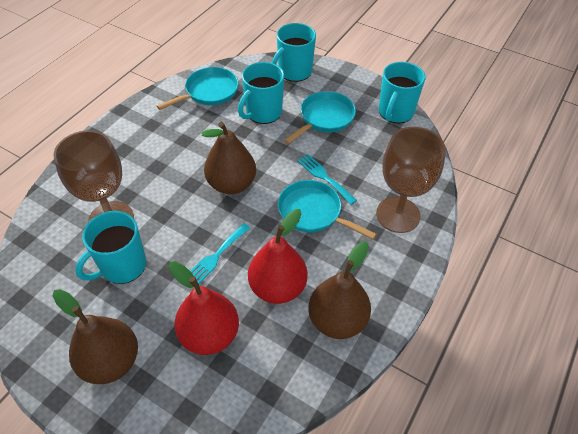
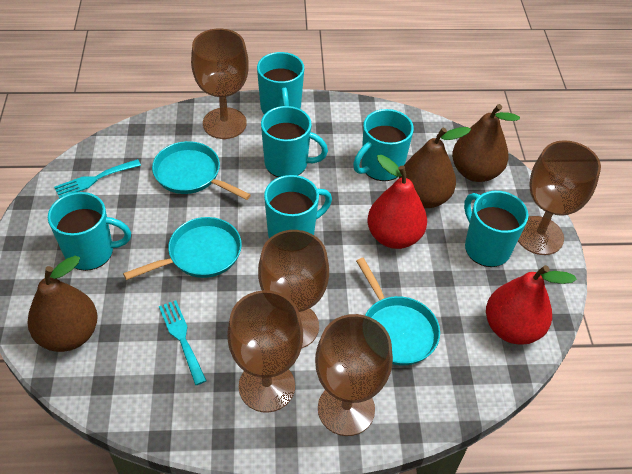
brown goblet: 2 -> 5
turquoise mug: 4 -> 6

